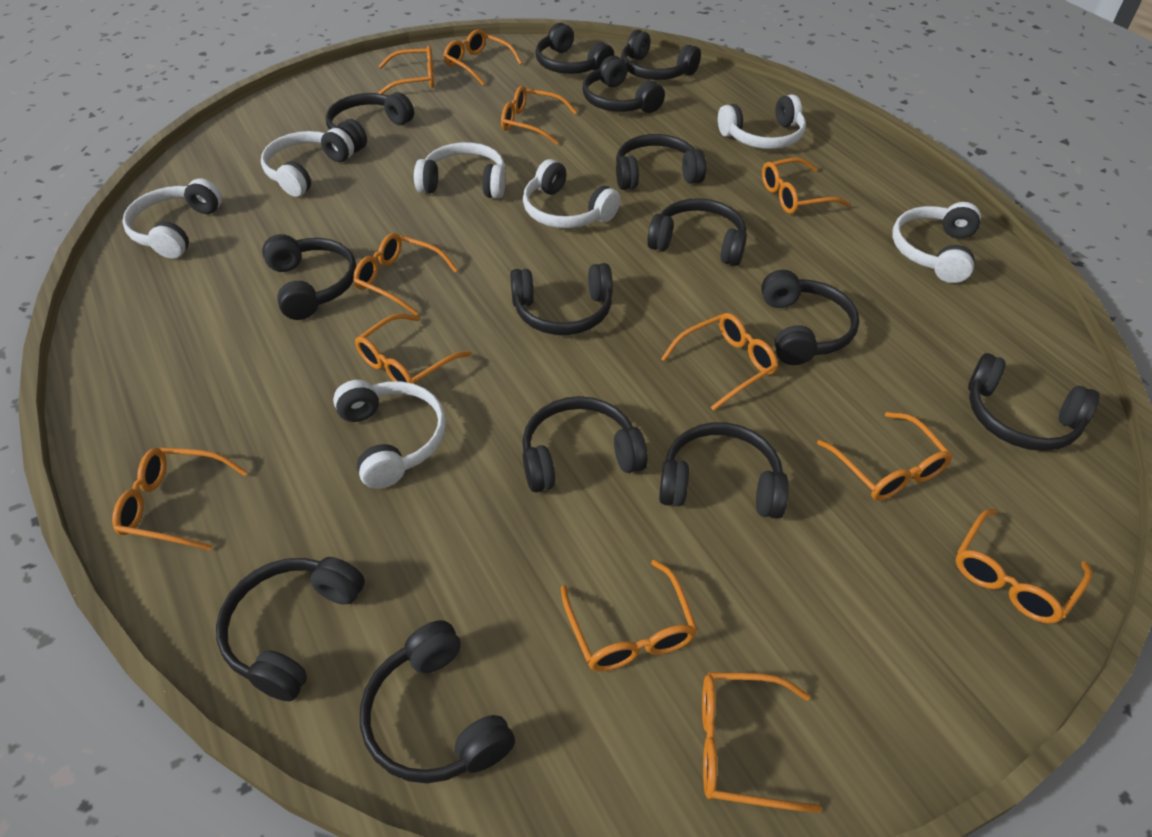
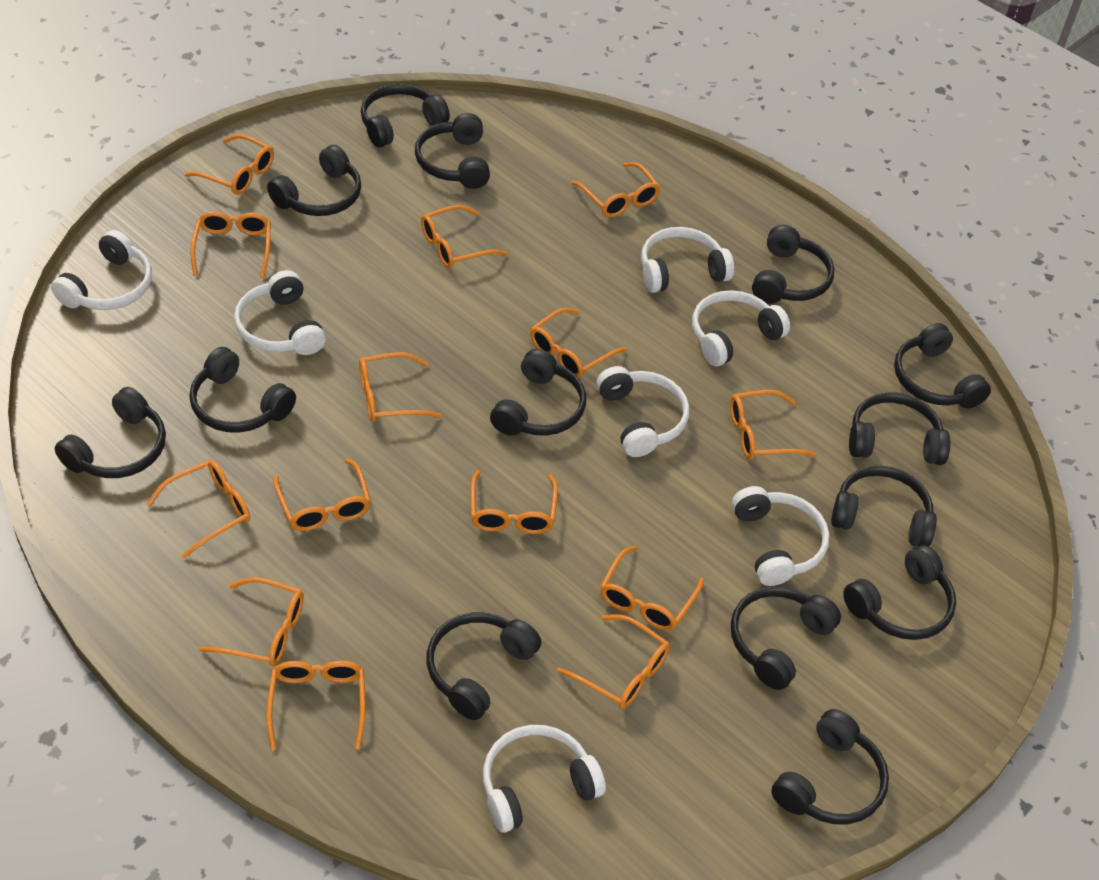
orange glasses: 12 -> 14

